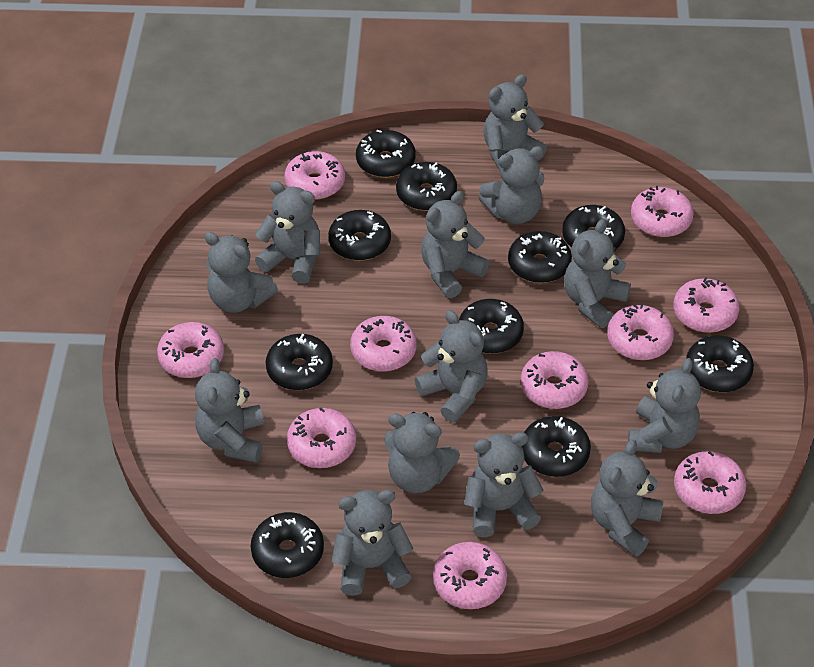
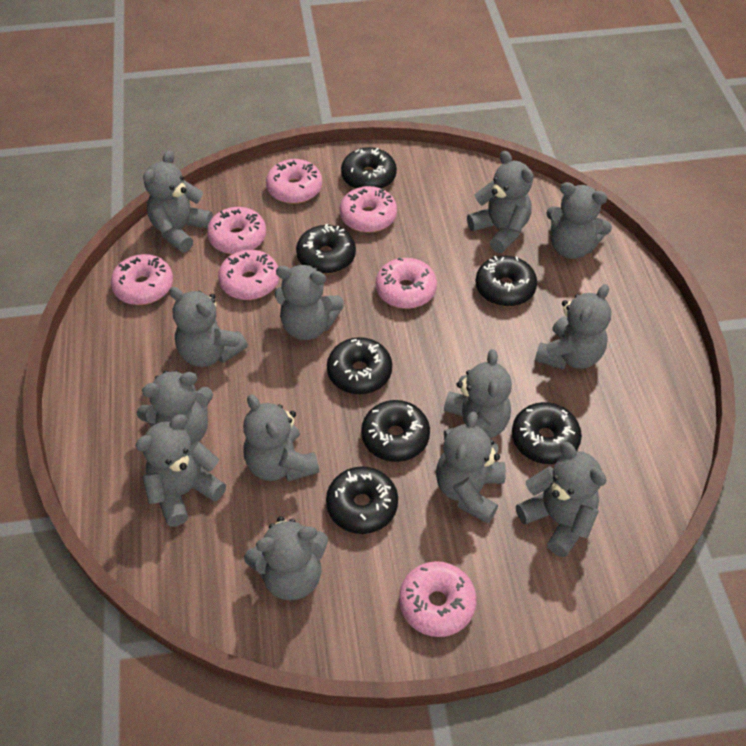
black donut: 10 -> 7
pink donut: 10 -> 7

